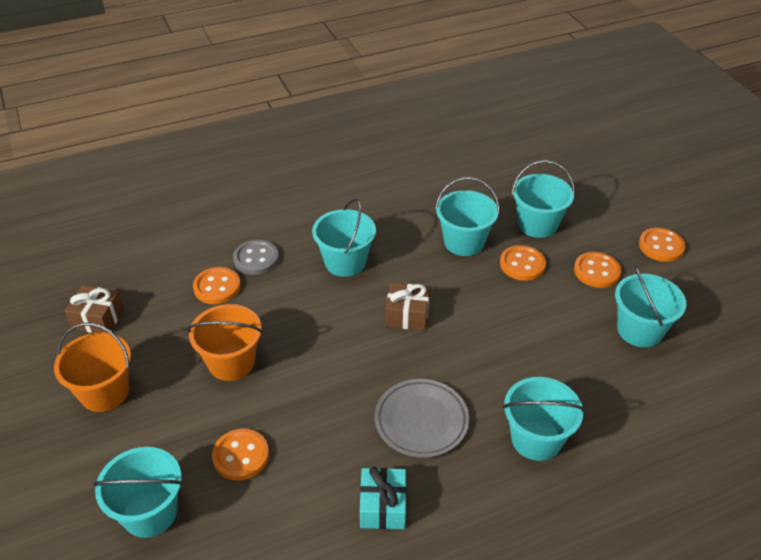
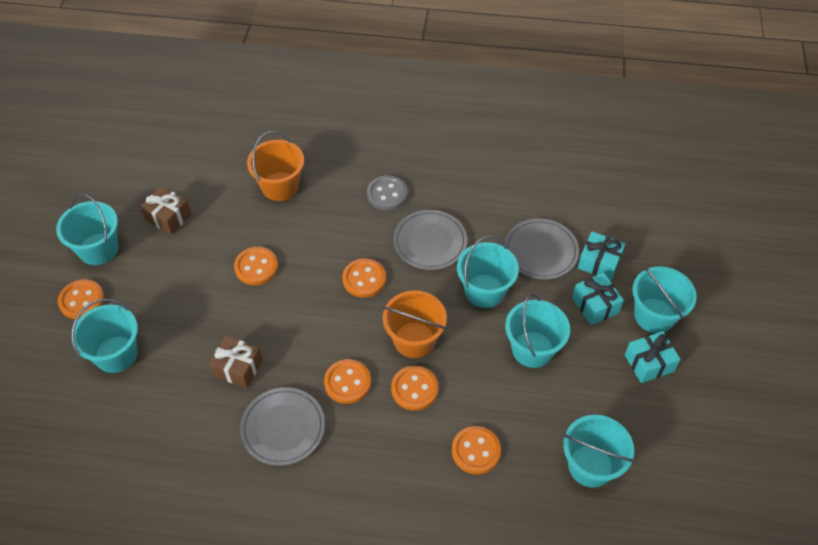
grey plate: 1 -> 3
orange button: 5 -> 6
turquoise gift: 1 -> 3

